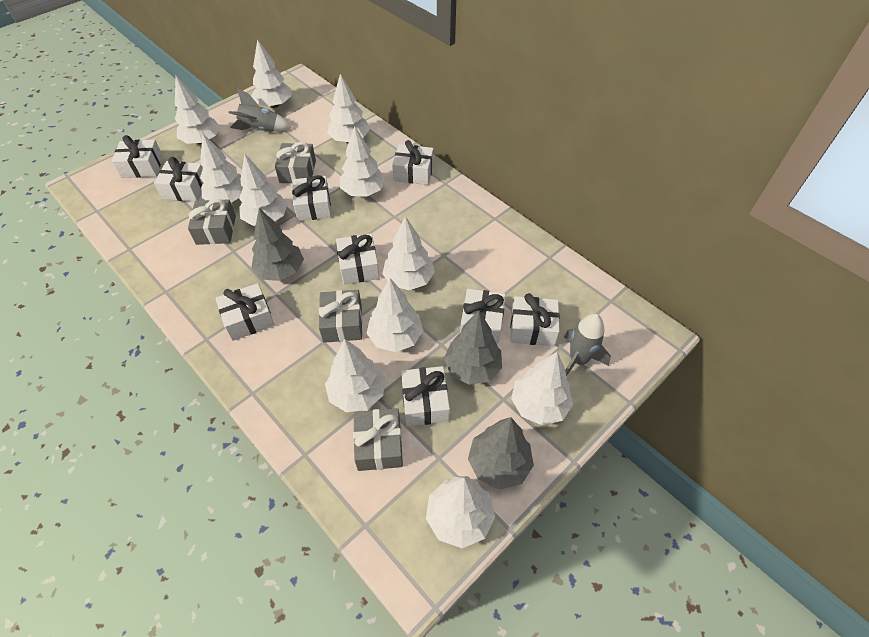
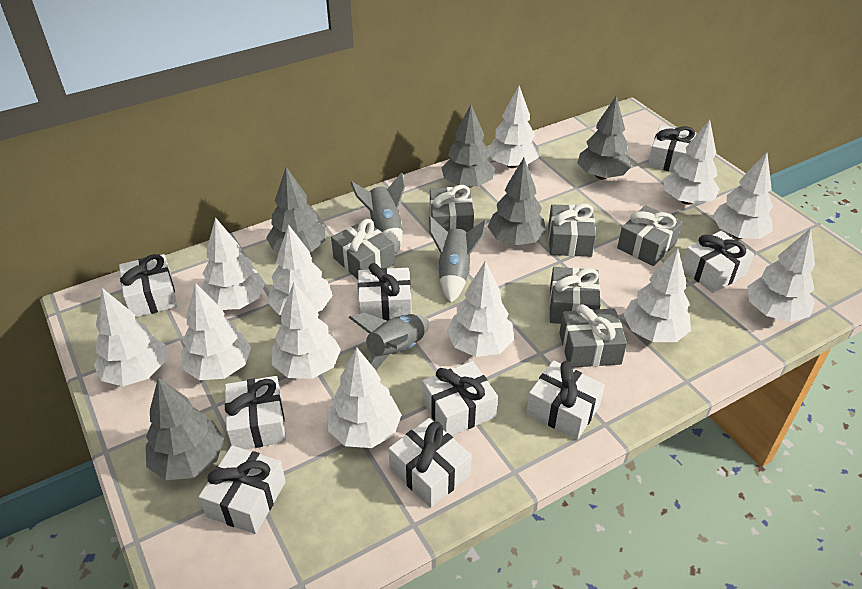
grey gift: 4 -> 6
grey rocket: 2 -> 3
grey tree: 3 -> 5
white tree: 11 -> 12

